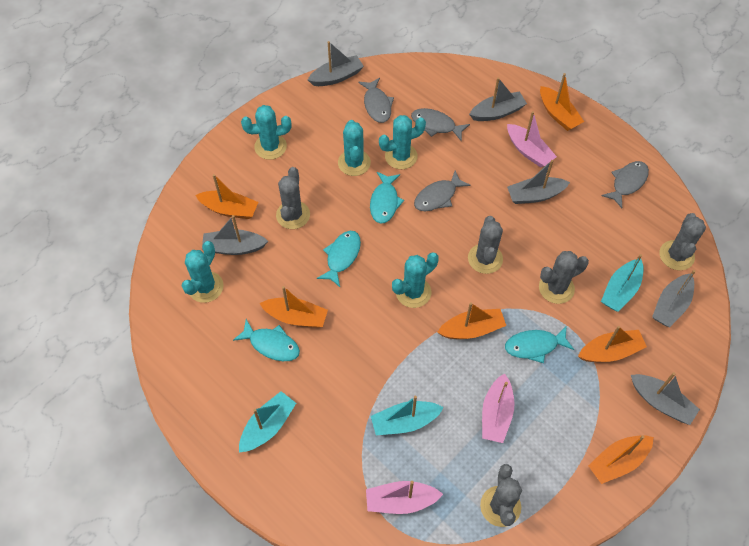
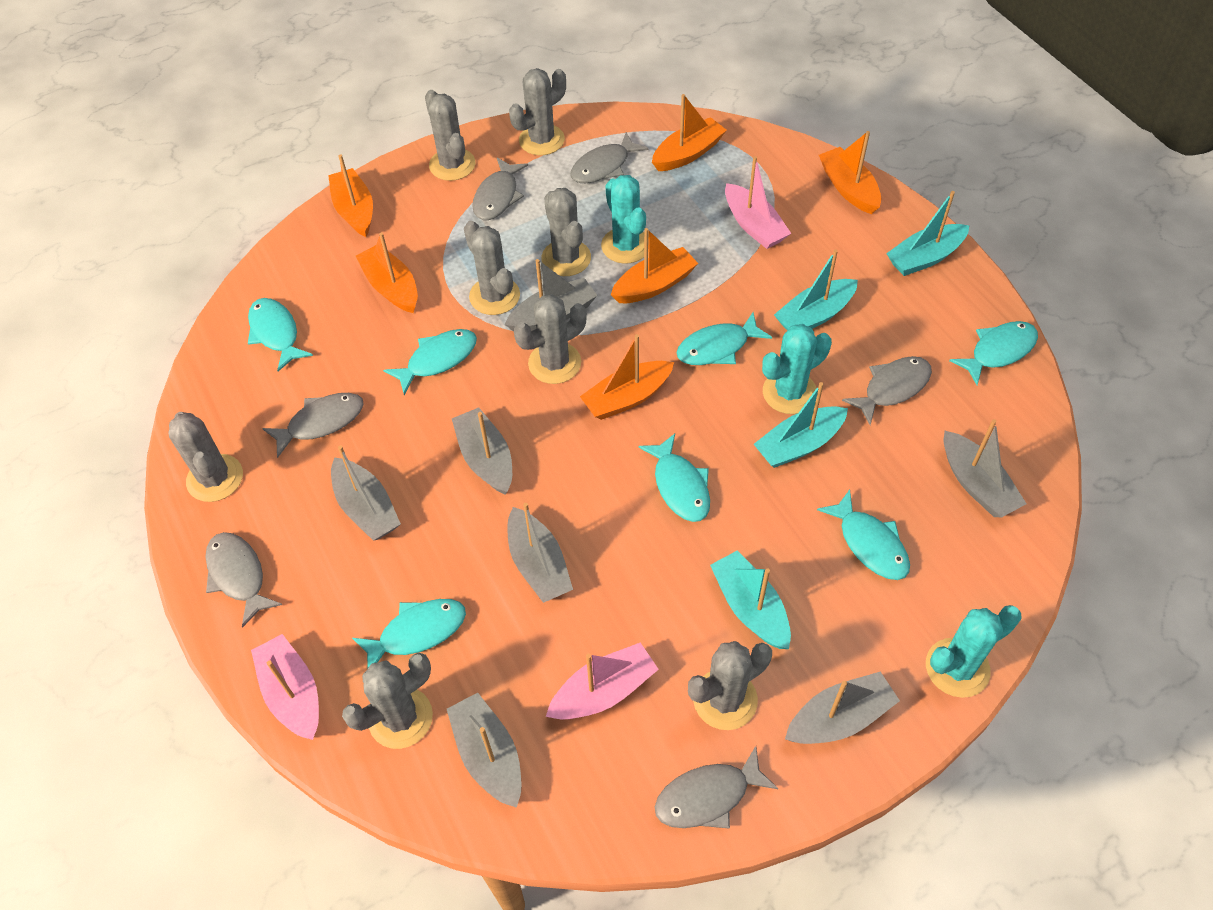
grey boat: 6 -> 7
grey cactus: 5 -> 8
grey fish: 4 -> 6
turquoise boat: 3 -> 4
turquoise cactus: 5 -> 3
turquoise fish: 4 -> 7

